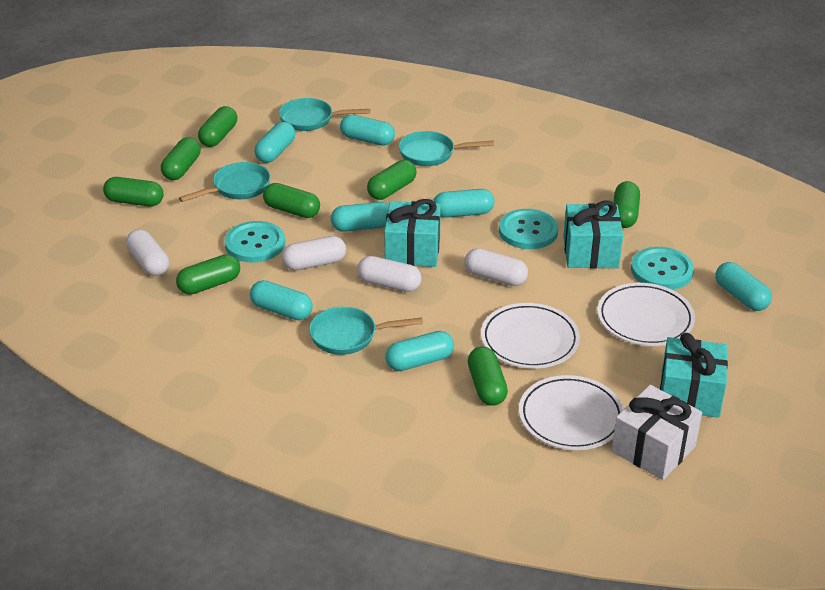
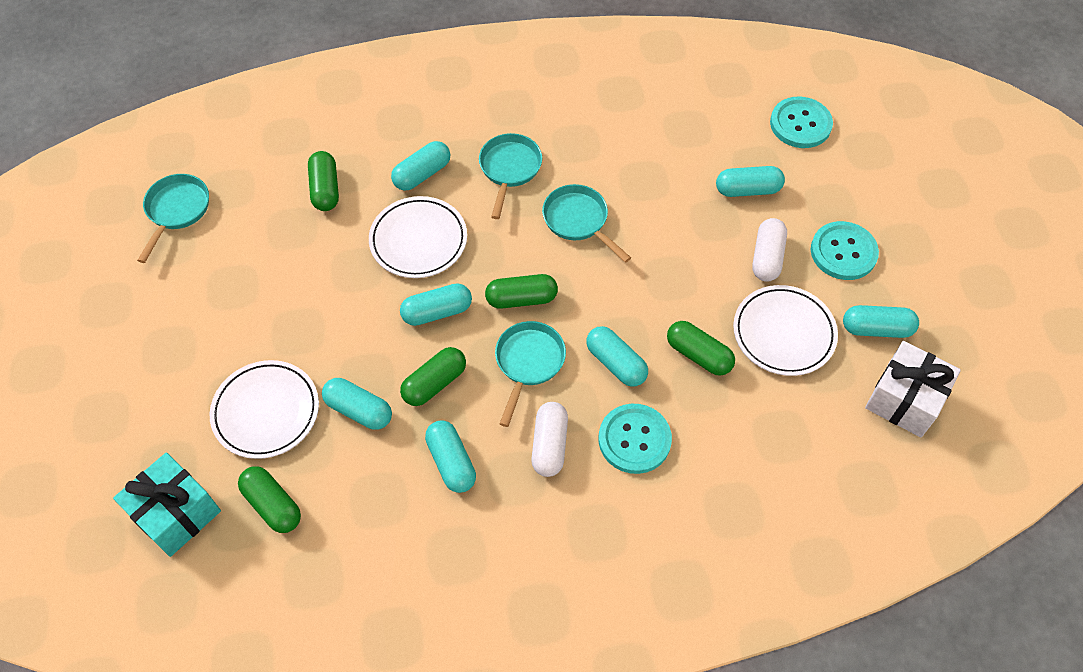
green capsule: 8 -> 5
turquoise gift: 3 -> 1
white capsule: 4 -> 2

